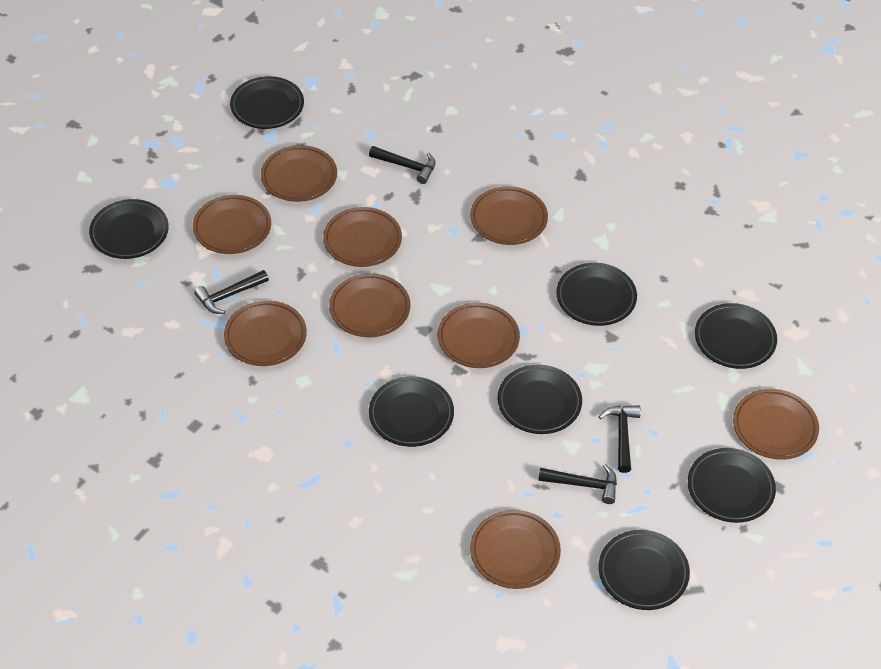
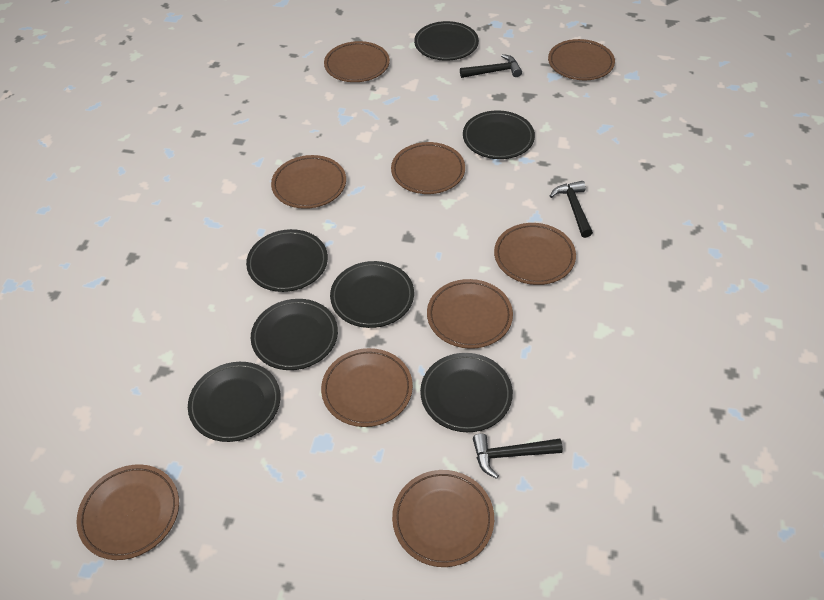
black hammer: 4 -> 3
black plate: 8 -> 7

